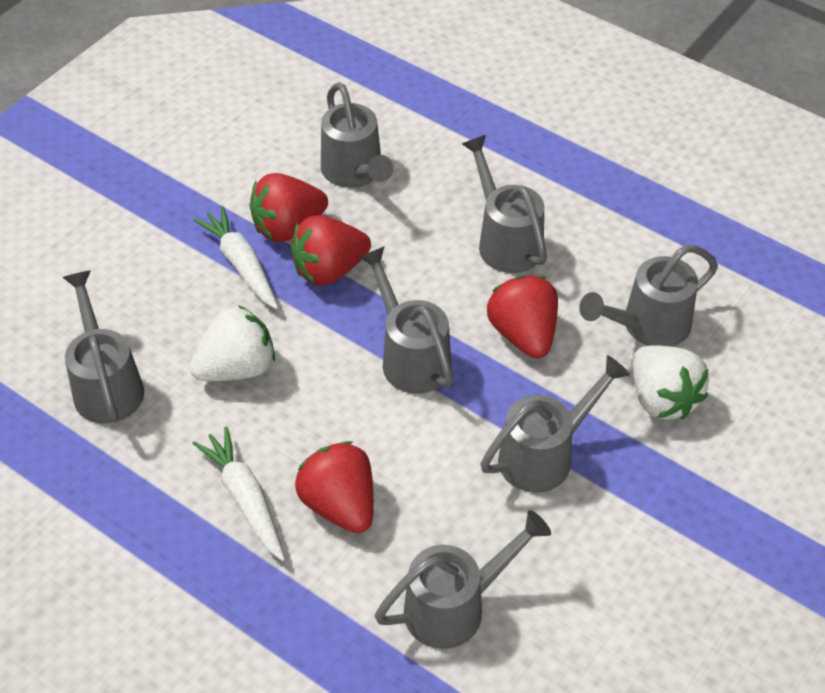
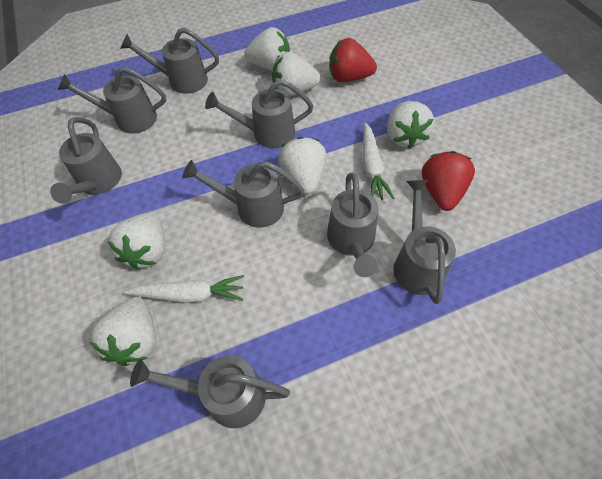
grey watering can: 7 -> 8
red strawberry: 4 -> 2
white strawberry: 2 -> 6

